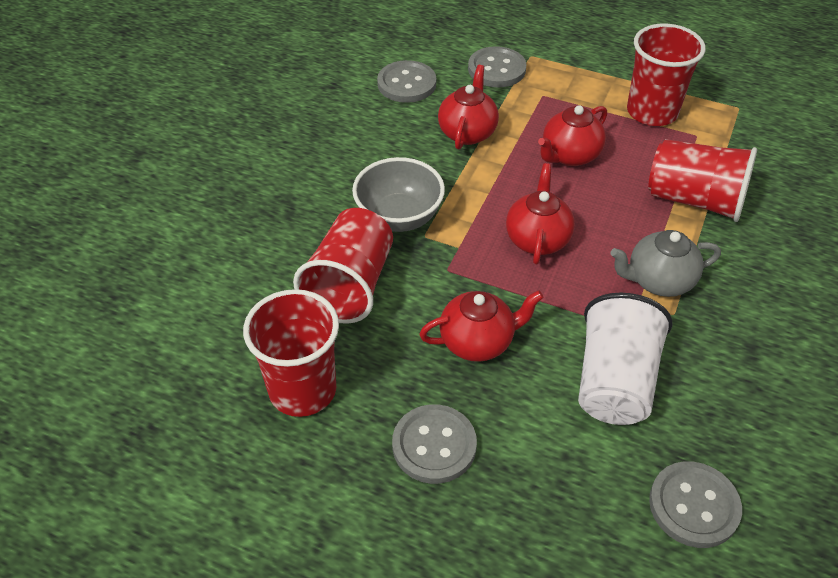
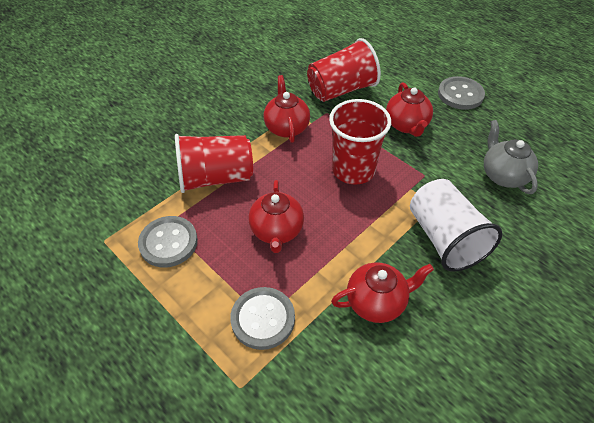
grey bowl: 1 -> 0
grey button: 4 -> 3
red cup: 4 -> 3

